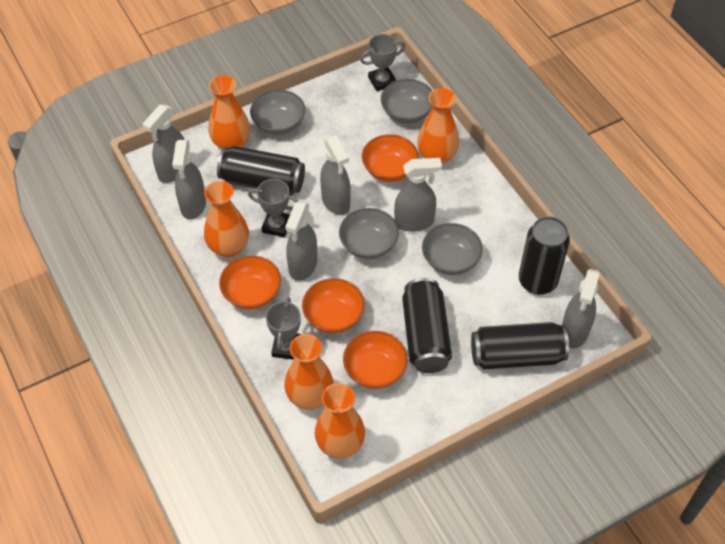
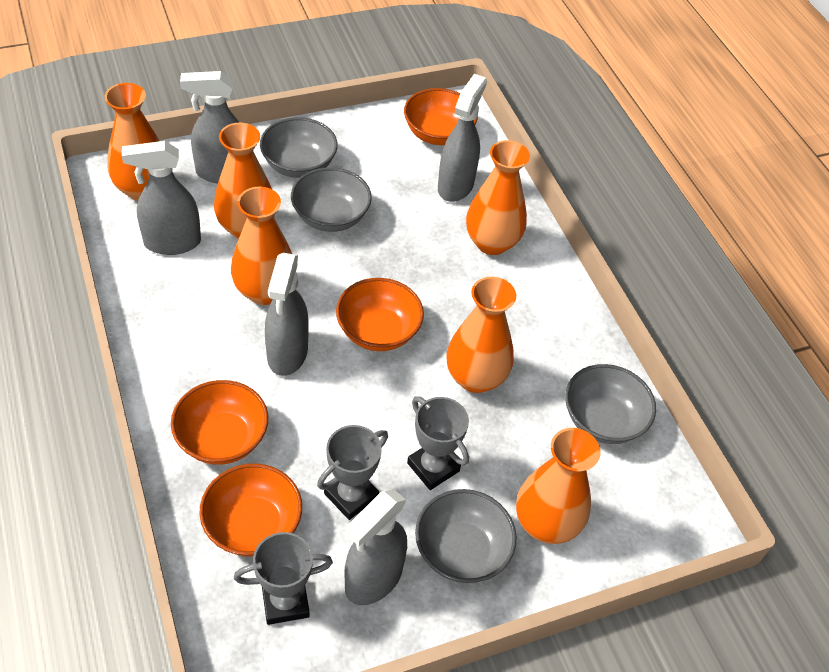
black can: 4 -> 0
grey spray bottle: 6 -> 5
orange vase: 5 -> 6

